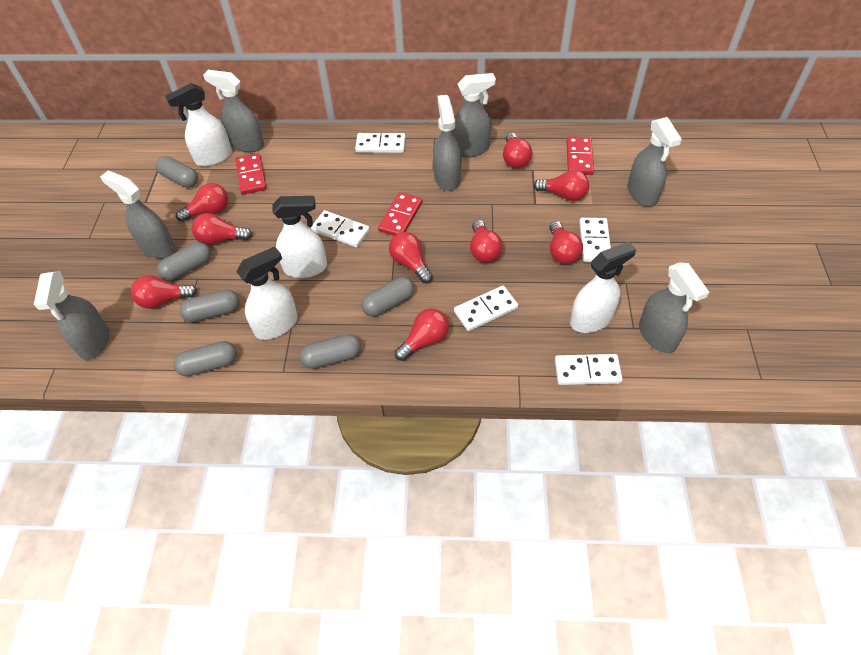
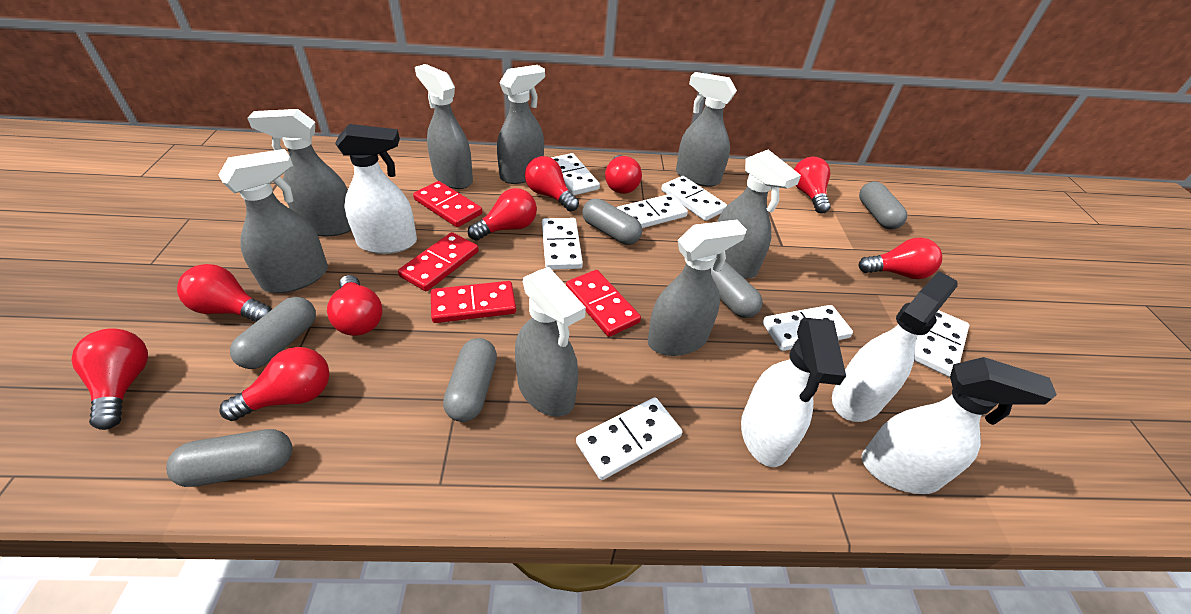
grey spray bottle: 7 -> 8
red domino: 3 -> 4
white domino: 5 -> 7

